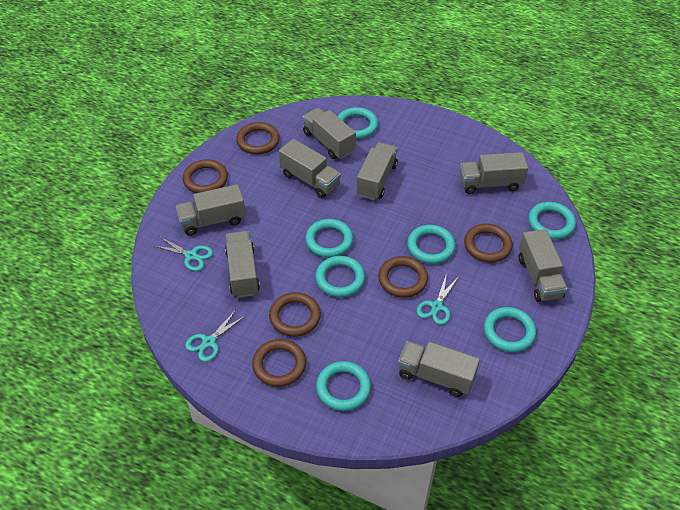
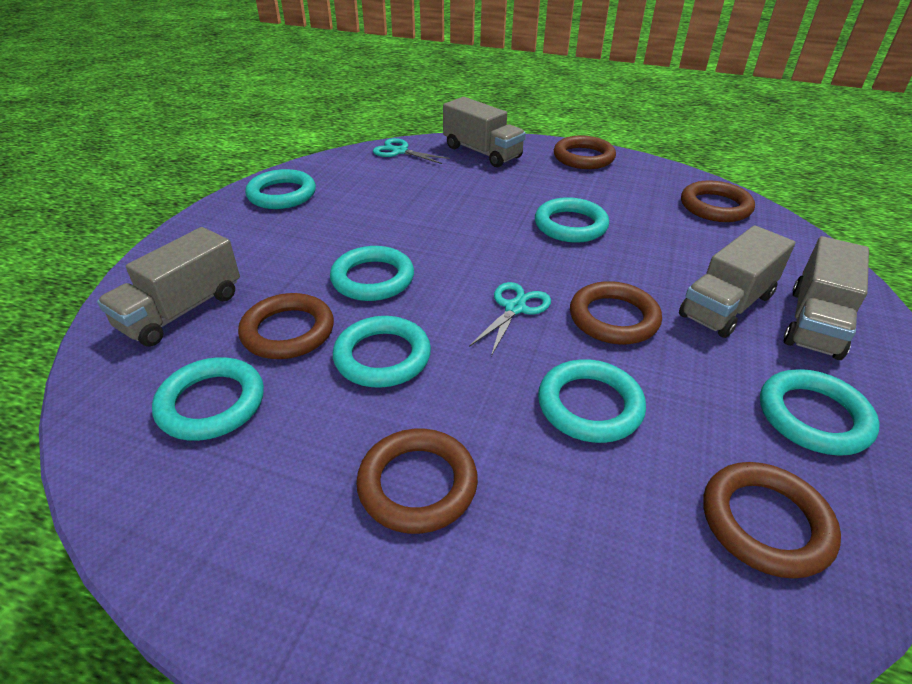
grey truck: 8 -> 4
turquoise scissors: 3 -> 2

